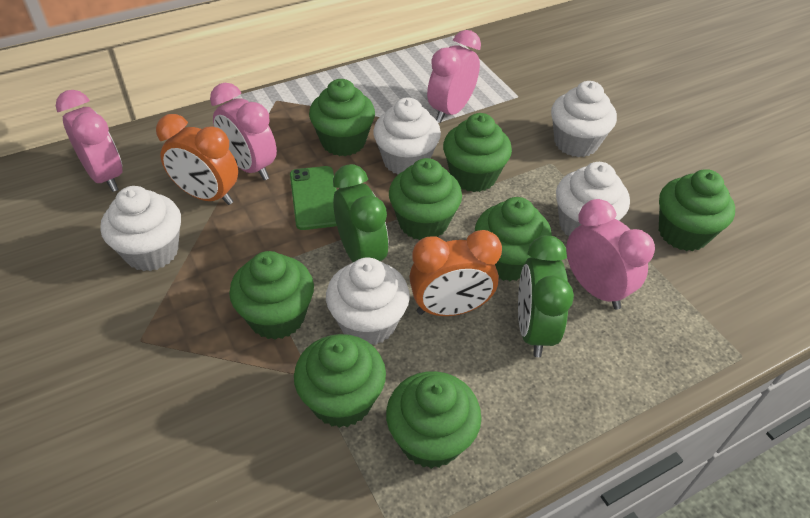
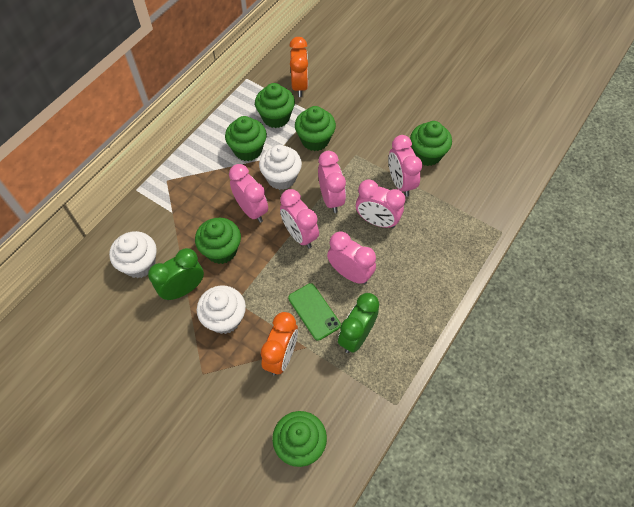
green cupcake: 8 -> 6
pink clock: 4 -> 6
white cupcake: 5 -> 3

